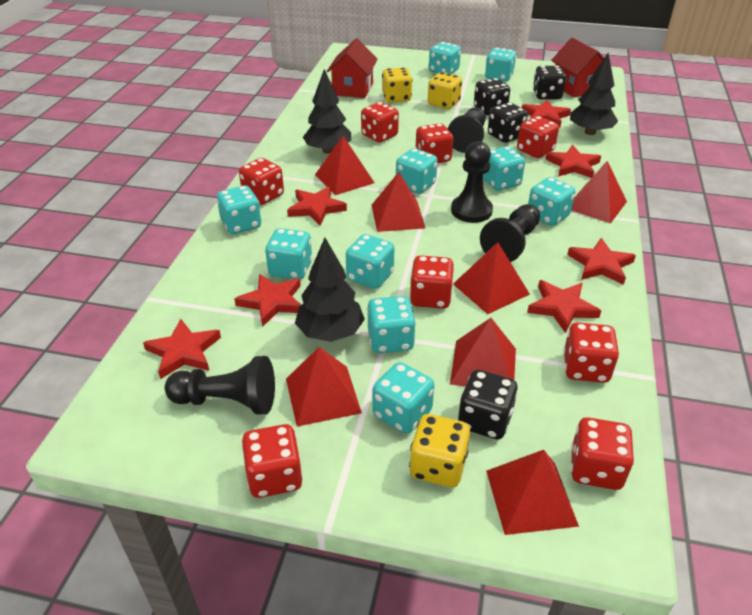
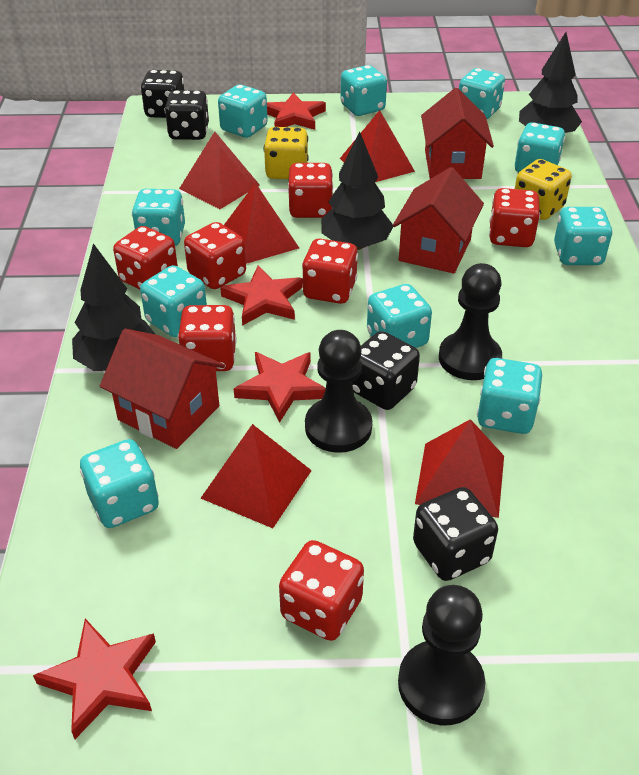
black pawn: 4 -> 3
red dice: 8 -> 7
red house: 2 -> 3
red pyramid: 7 -> 5
red star: 7 -> 4
yellow dice: 3 -> 2

